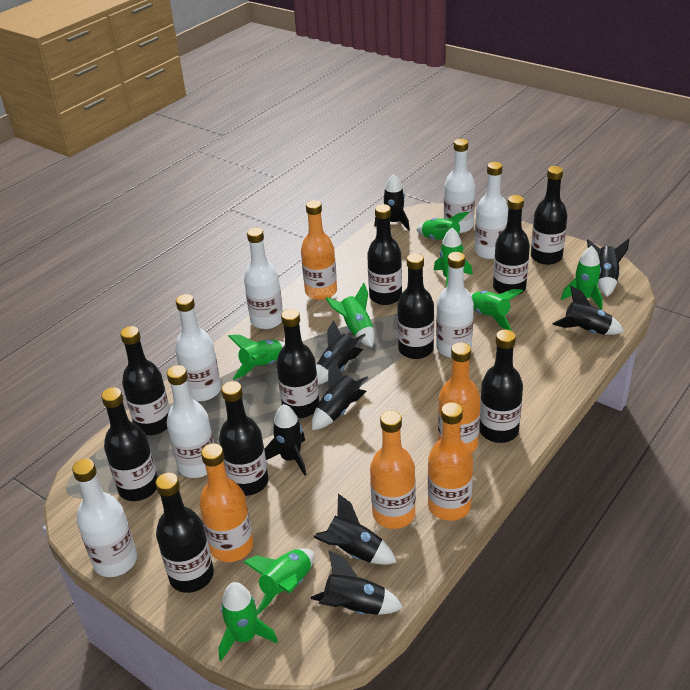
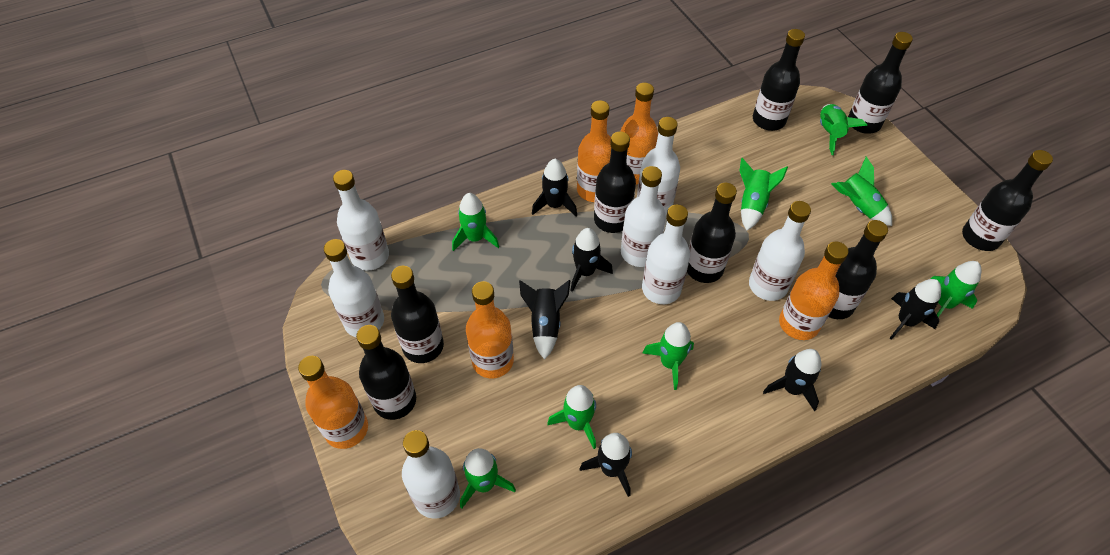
black bottle: 10 -> 8
black rocket: 8 -> 6

